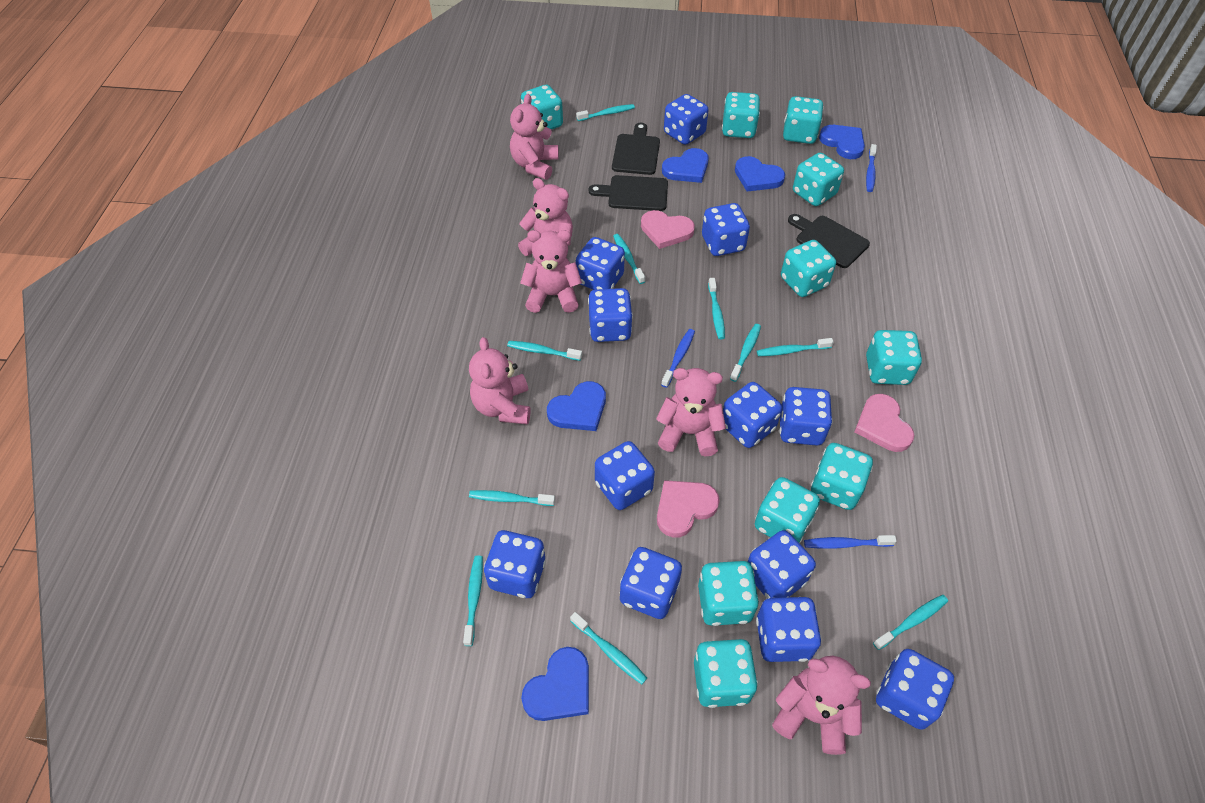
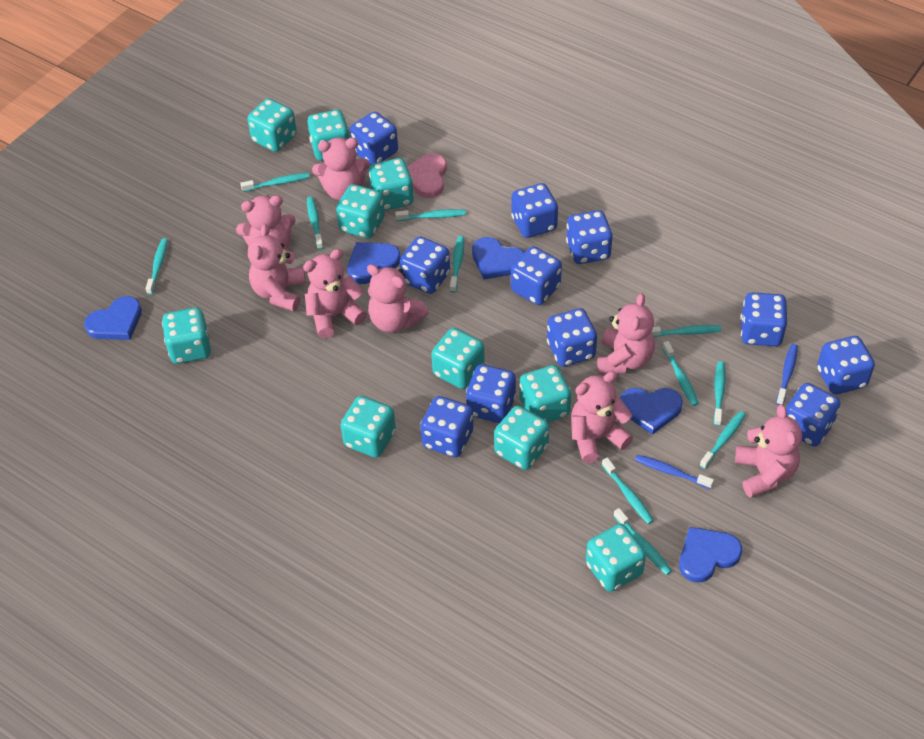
black cutting board: 3 -> 0
blue dice: 12 -> 11
blue toothbrush: 3 -> 2
pink heart: 3 -> 1
pink teddy bear: 6 -> 8
turquoise toothbrush: 10 -> 11

